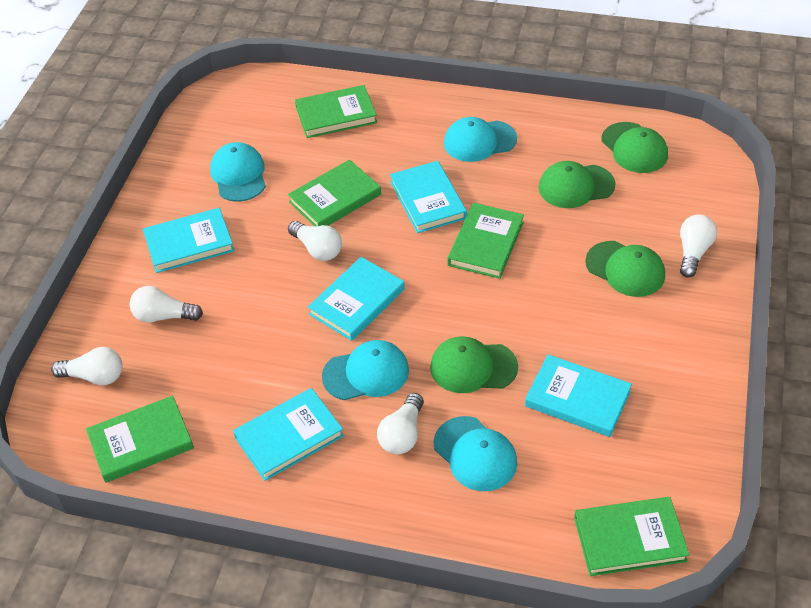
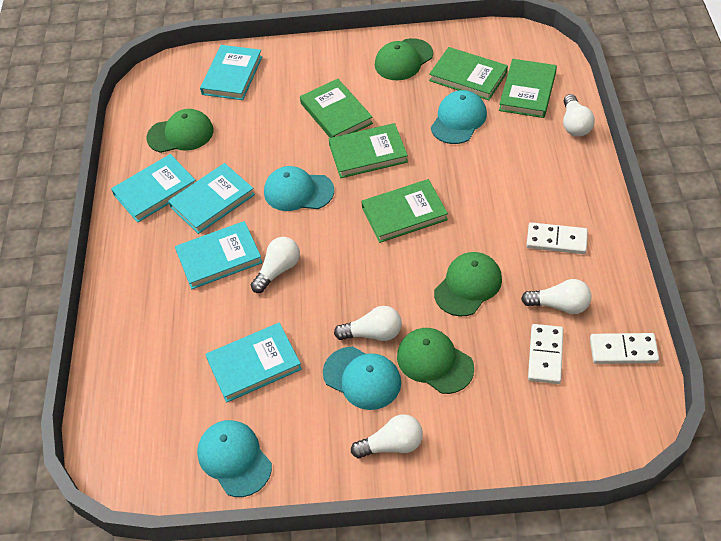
white domino: 0 -> 3

